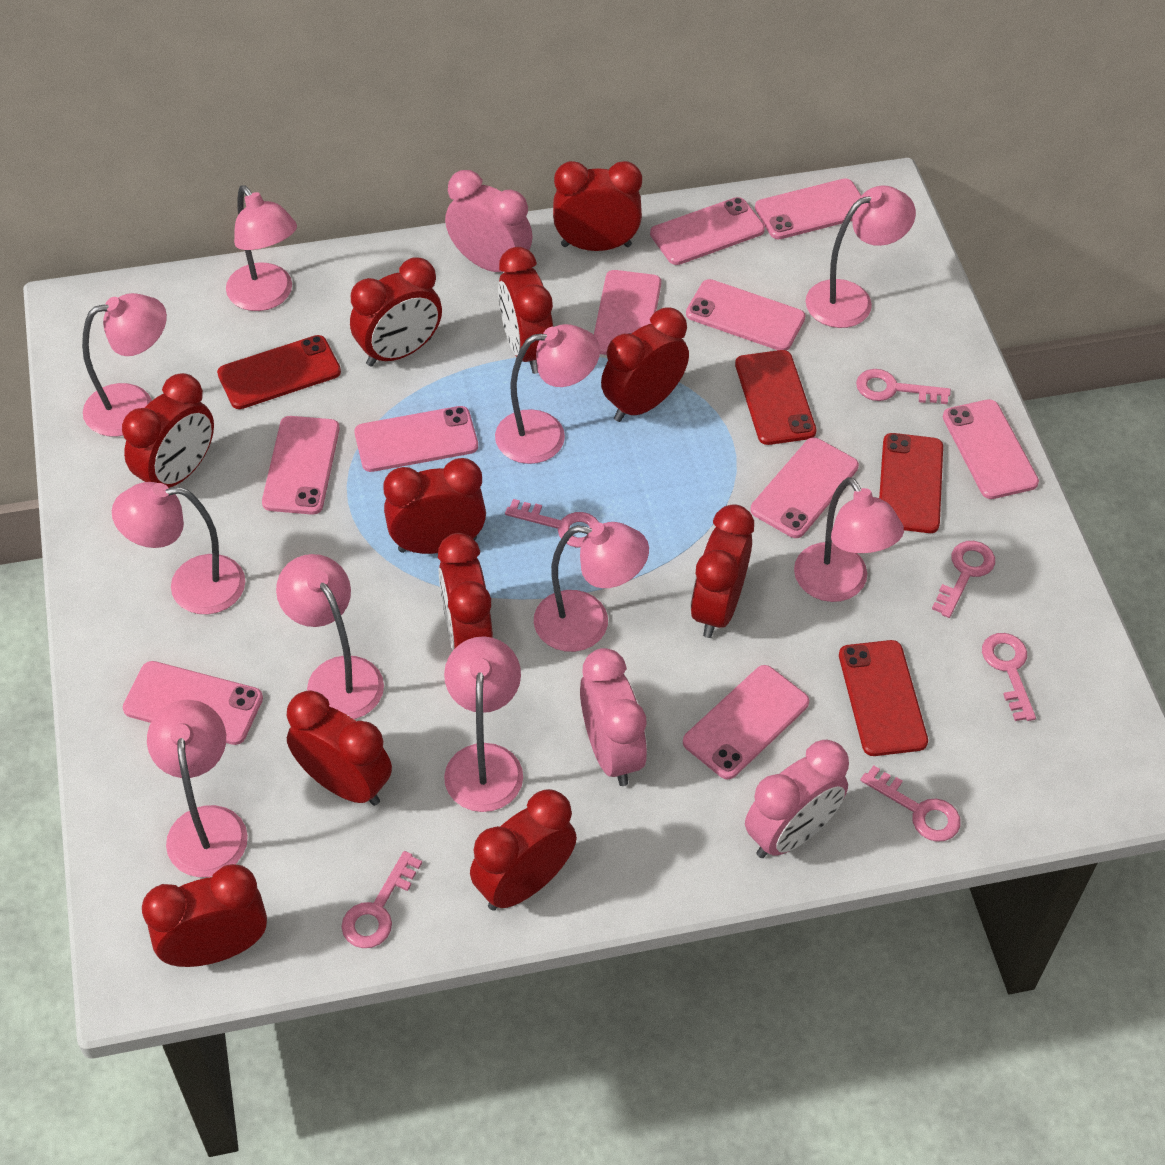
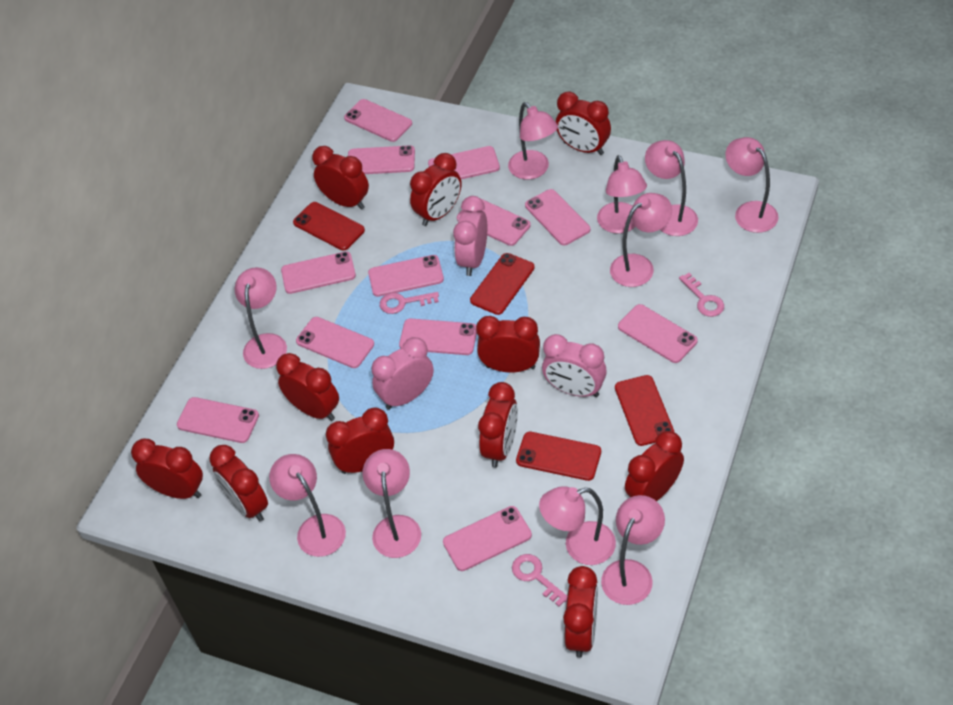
pink key: 6 -> 3
pink phone: 10 -> 12

